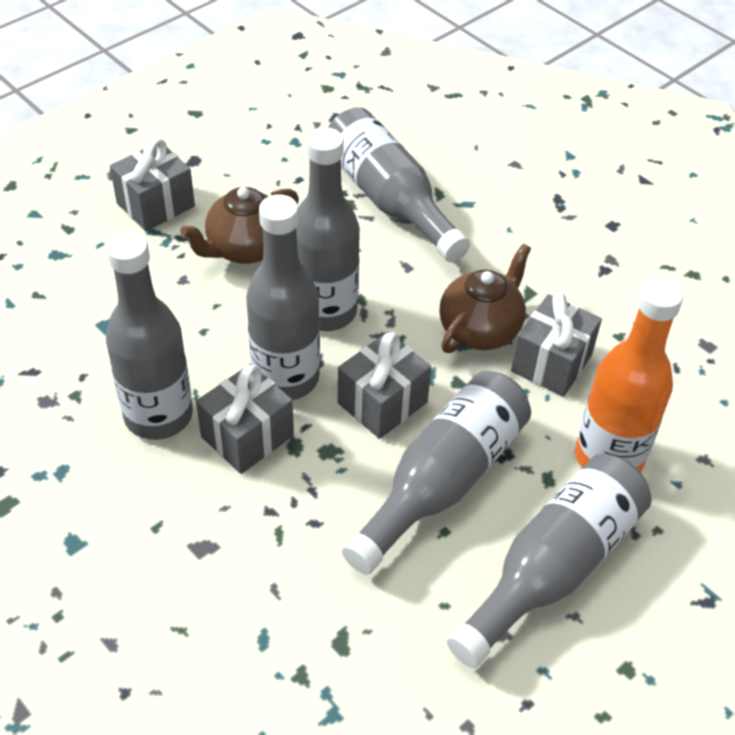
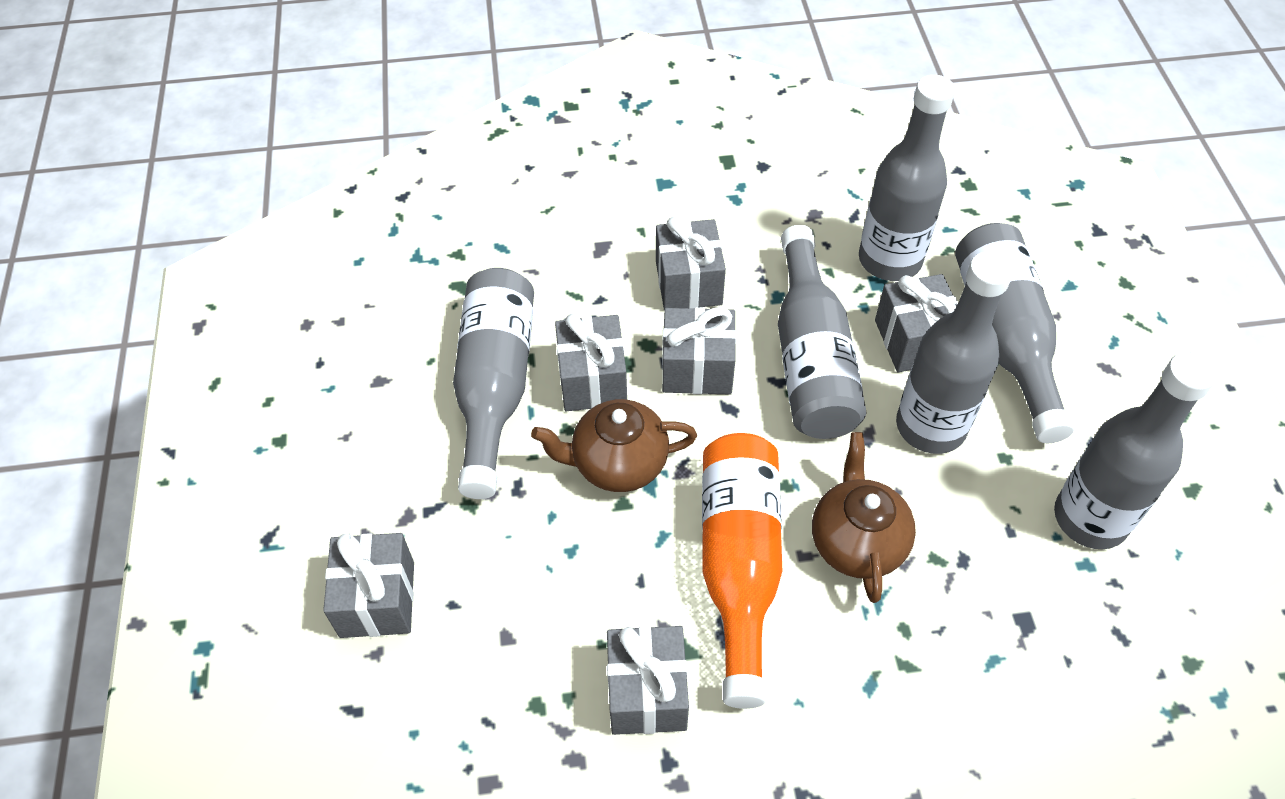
grey gift: 4 -> 6

